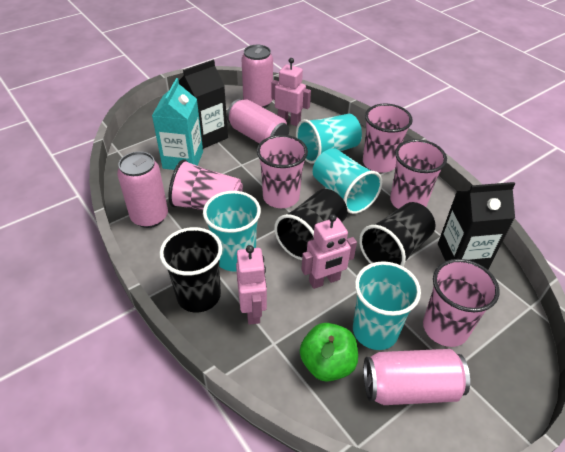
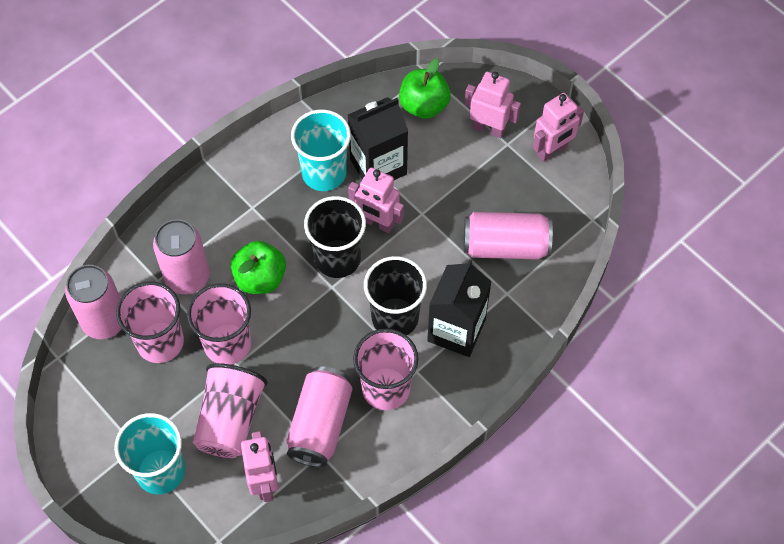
black cup: 3 -> 2
green apple: 1 -> 2
pink cup: 5 -> 4
pink robot: 3 -> 4
turquoise carton: 1 -> 0
turquoise cup: 4 -> 2

